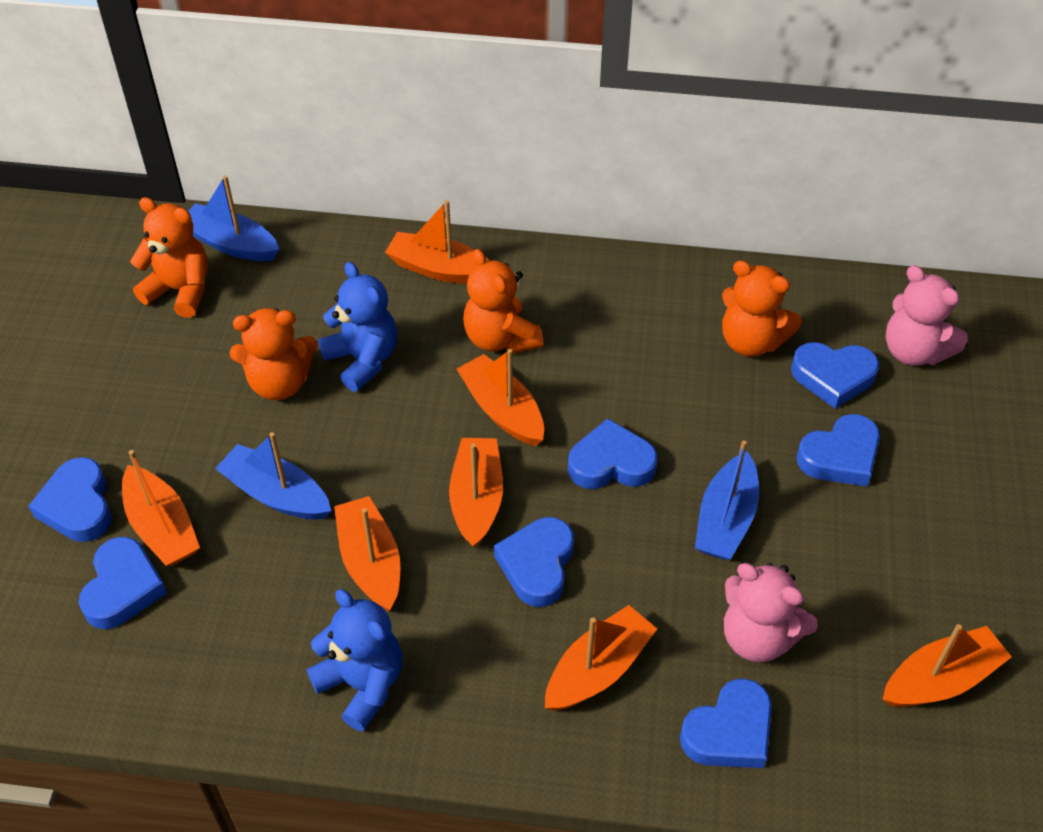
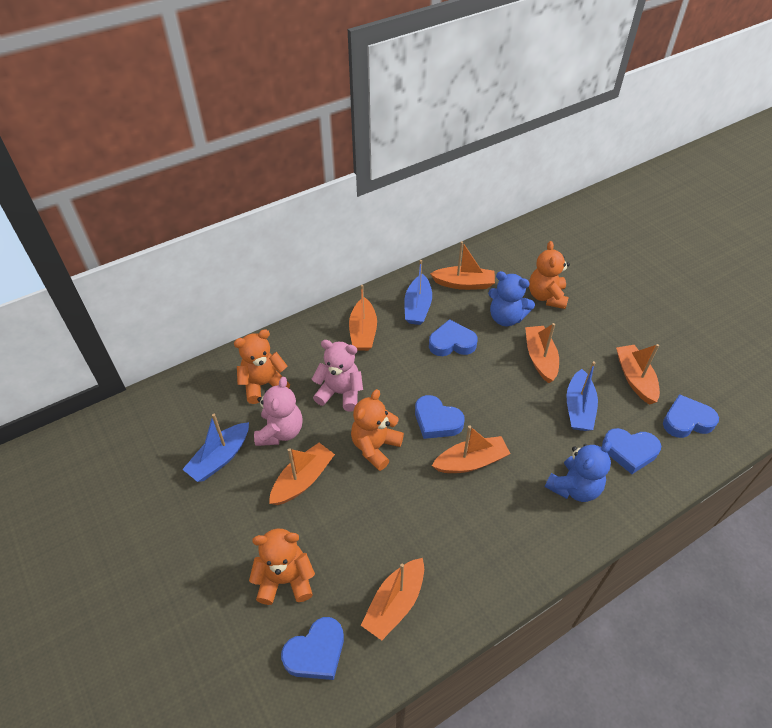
blue heart: 7 -> 5

